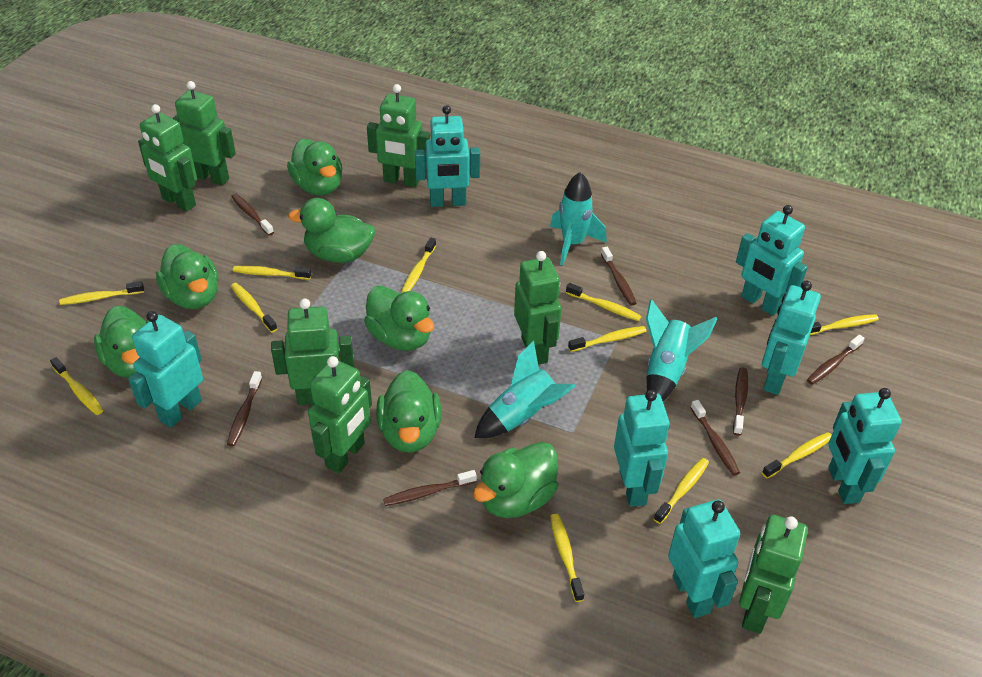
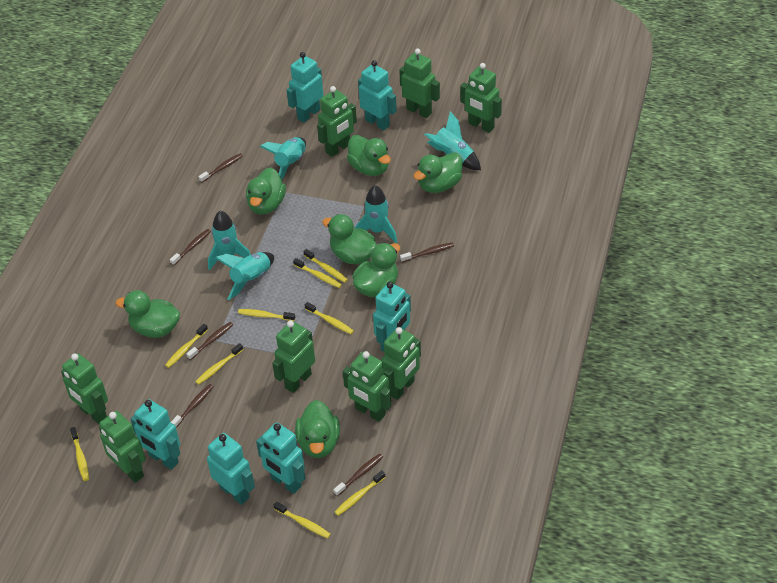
brown toothbrush: 7 -> 6
green robot: 7 -> 8
turquoise robot: 7 -> 6
turquoise rocket: 3 -> 5
yellow toothbrush: 11 -> 9

